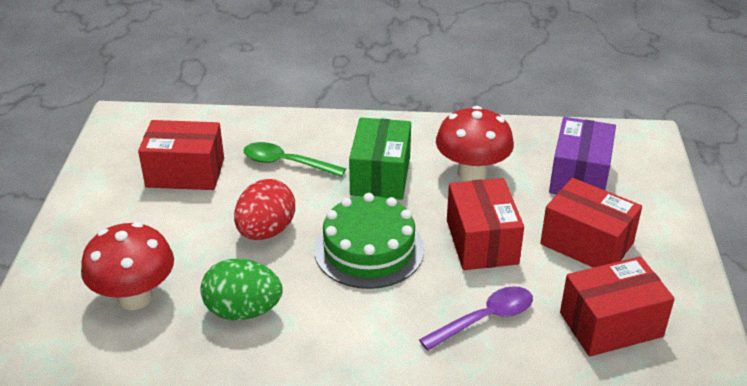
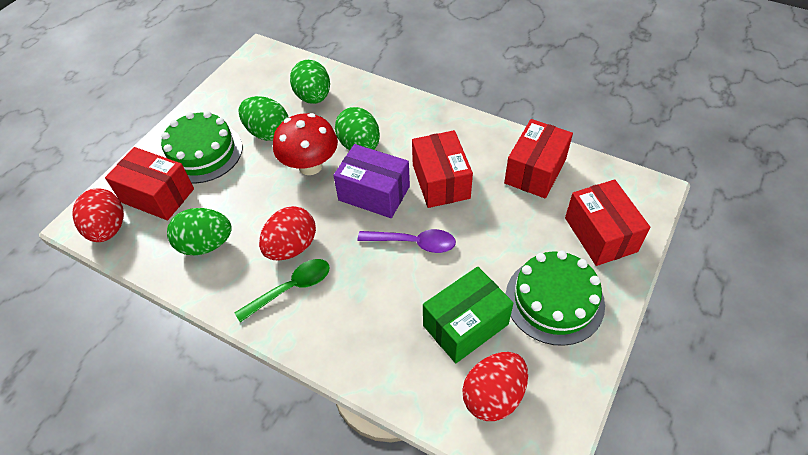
green cake: 1 -> 2
green egg: 1 -> 4
red egg: 1 -> 3
red mushroom: 2 -> 1

